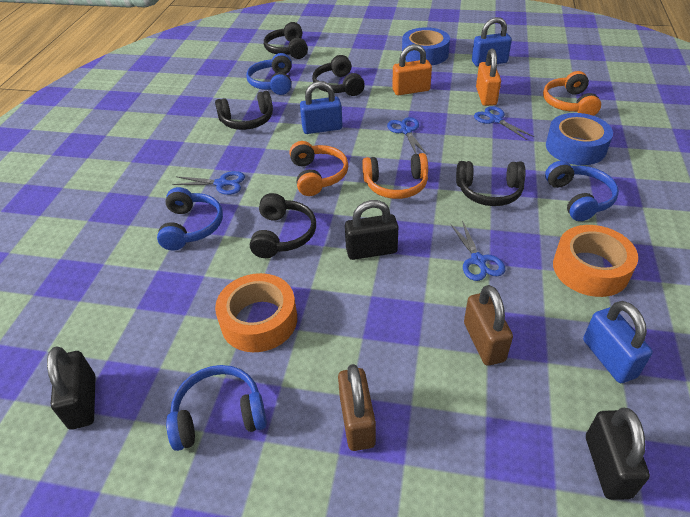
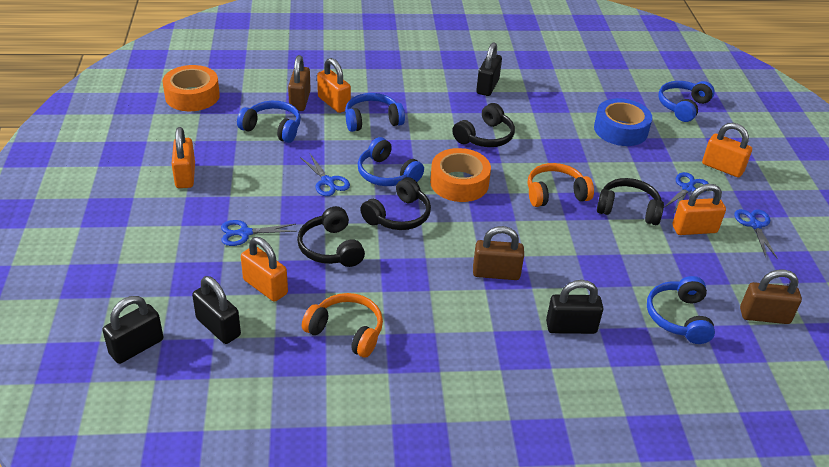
black headphones: 5 -> 4
black padlock: 3 -> 4
blue headphones: 4 -> 5
blue padlock: 3 -> 0
blue tape: 2 -> 1
brown padlock: 2 -> 3
orange headphones: 3 -> 2
orange padlock: 2 -> 5

